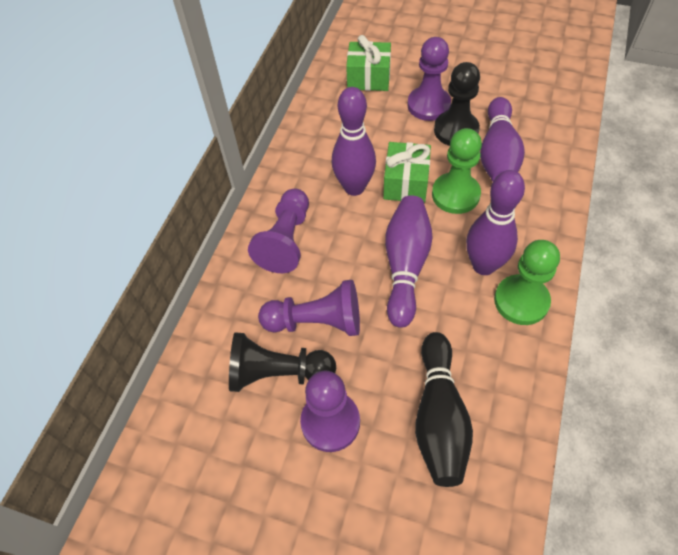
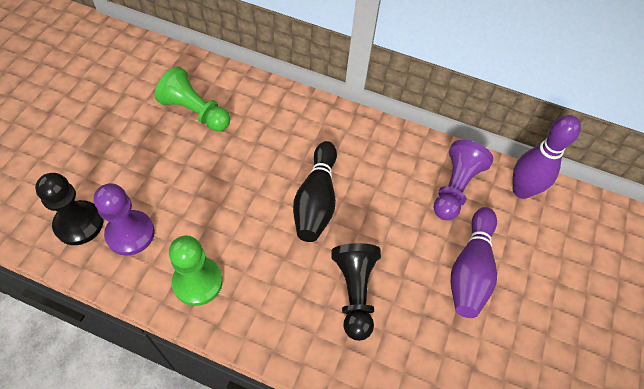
green gift: 2 -> 0
purple bowling pin: 4 -> 2
purple pawn: 4 -> 2

